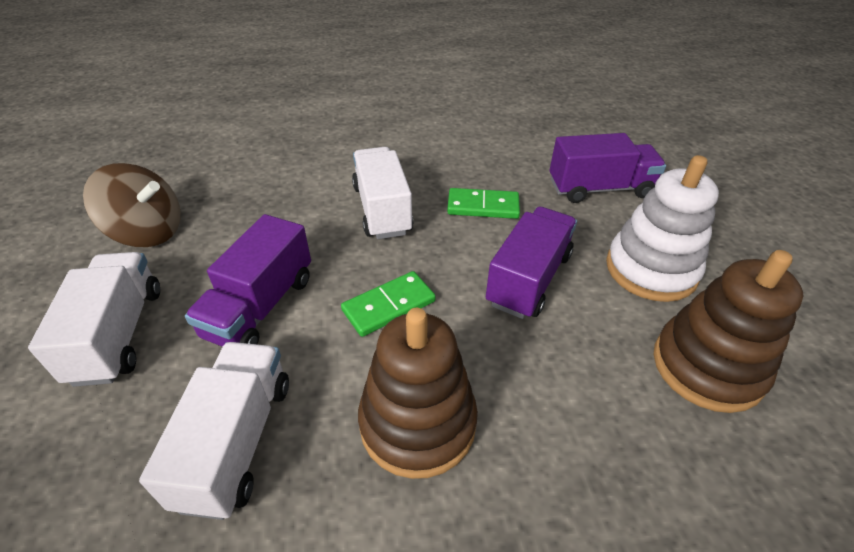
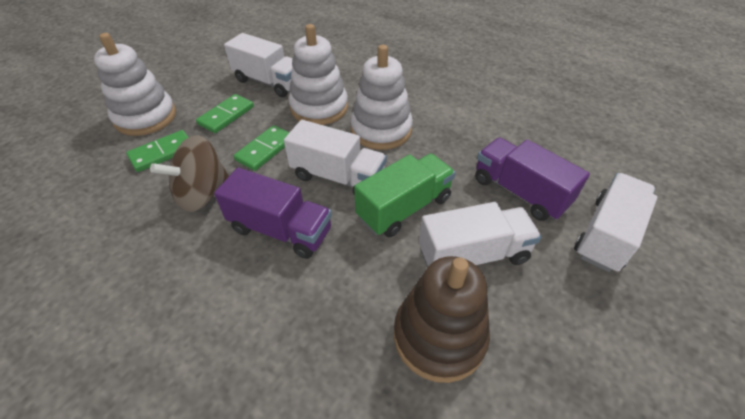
brown stacking toy: 2 -> 1
green domino: 2 -> 3
green truck: 0 -> 1
purple truck: 3 -> 2
white stacking toy: 1 -> 3
white truck: 3 -> 4

